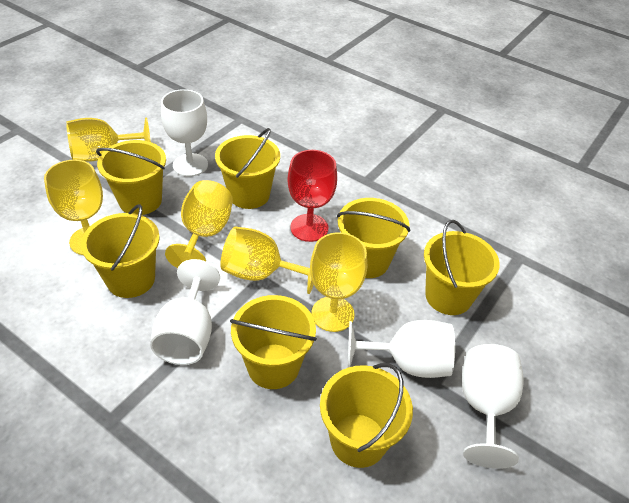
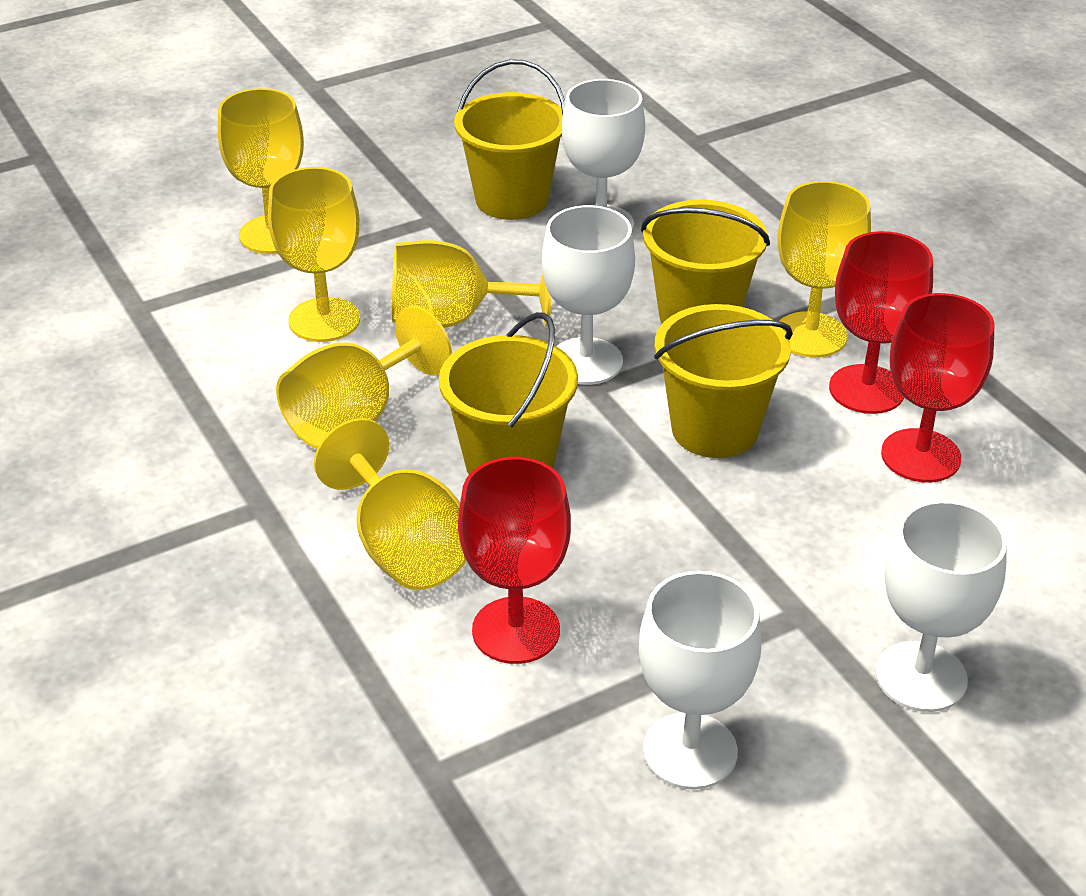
red goblet: 1 -> 3
yellow bucket: 7 -> 4
yellow goblet: 5 -> 6

